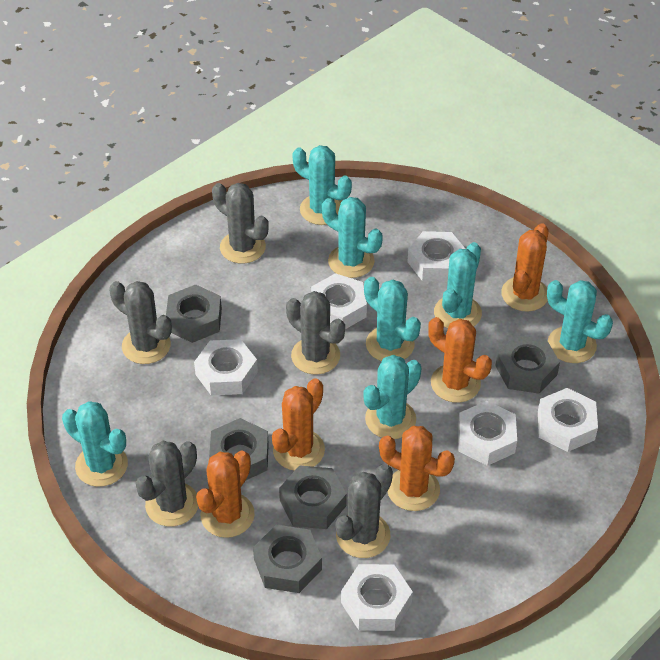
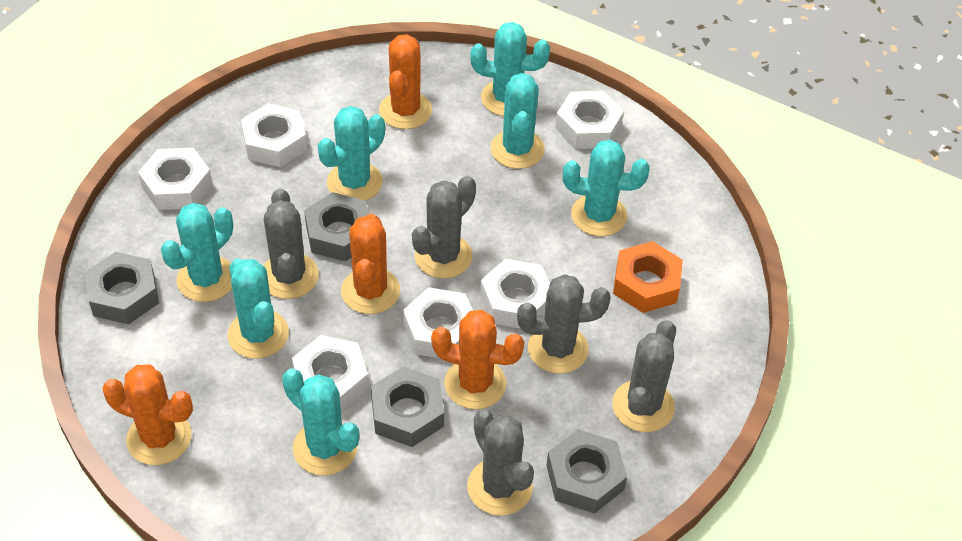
grey nut: 5 -> 4
orange cactus: 5 -> 4
orange nut: 0 -> 1

